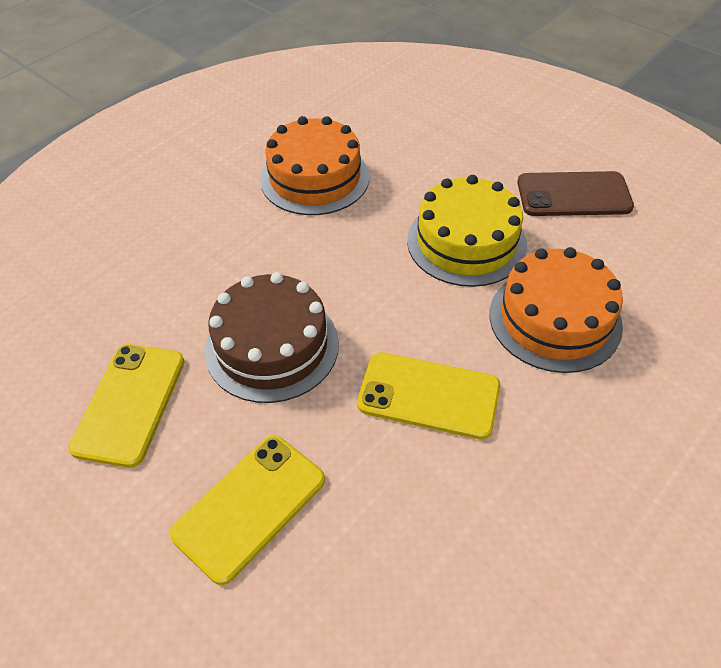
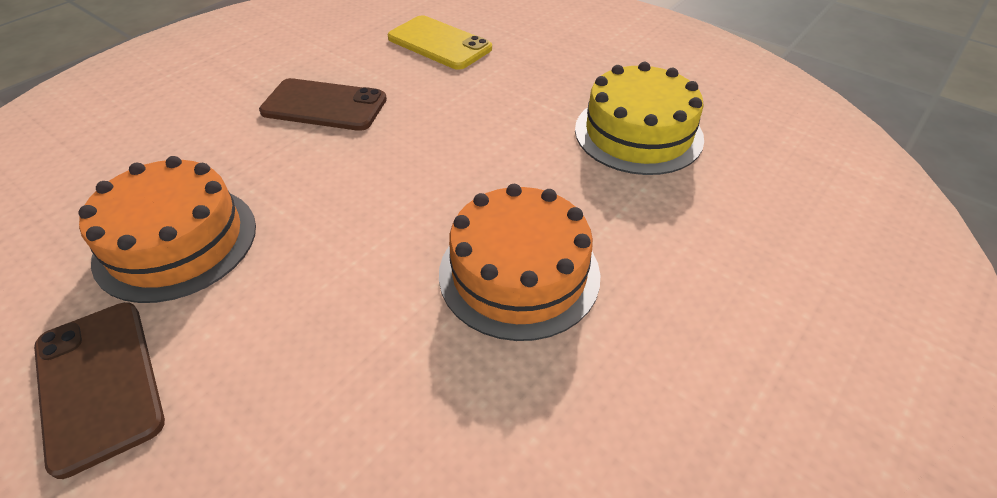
brown cake: 1 -> 0
brown phone: 1 -> 2
yellow phone: 3 -> 1

